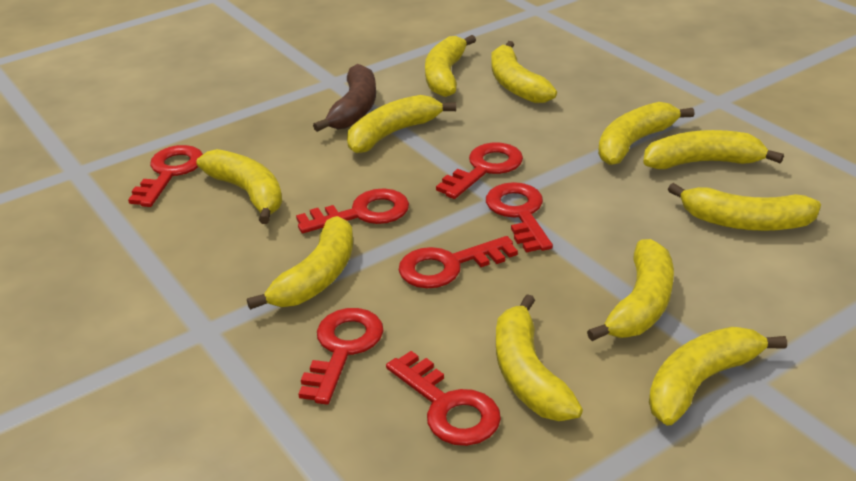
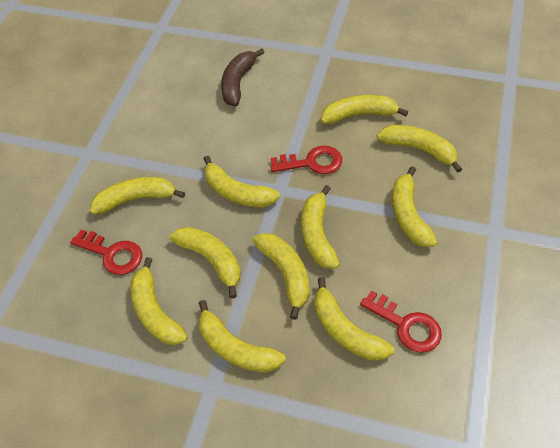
red key: 7 -> 3

